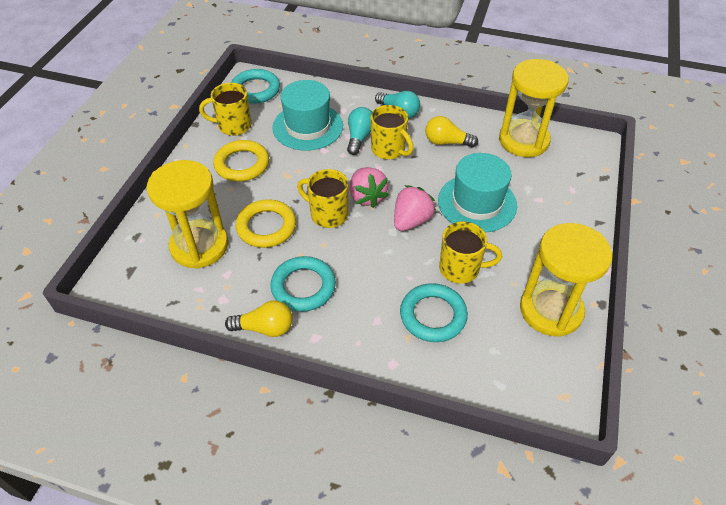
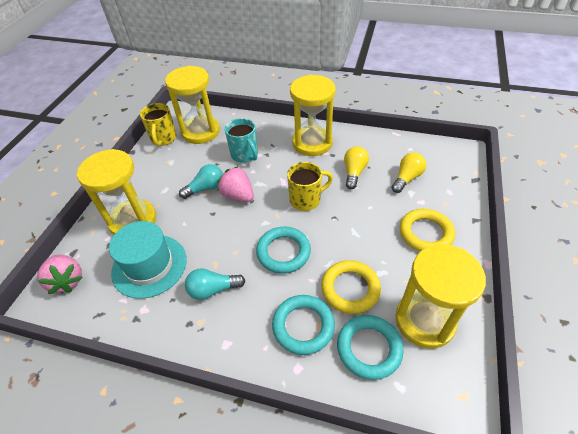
turquoise hat: 2 -> 1
turquoise mug: 0 -> 1
yellow hourglass: 3 -> 4
yellow mug: 4 -> 2

